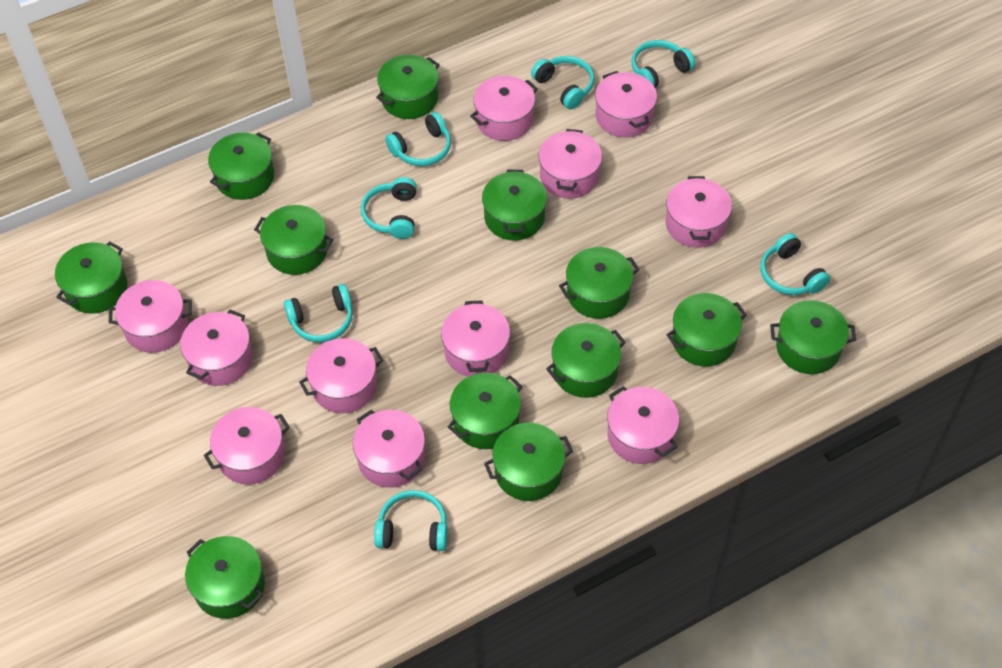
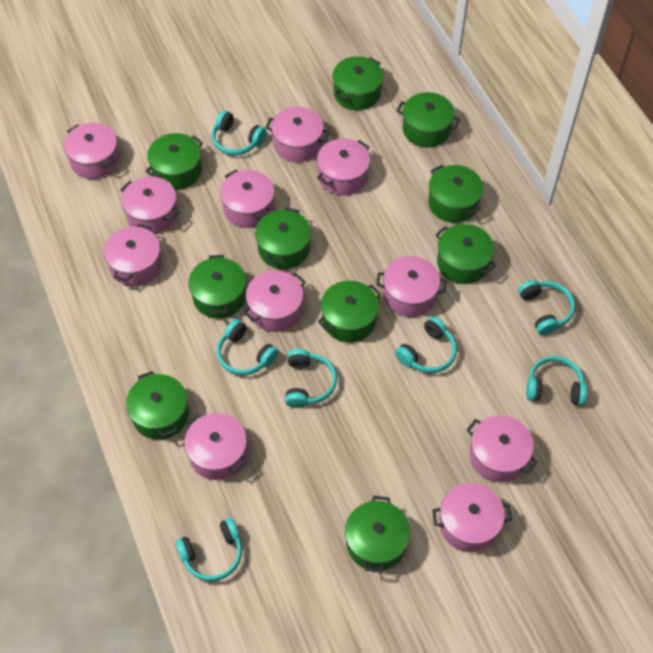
green pot: 12 -> 10

